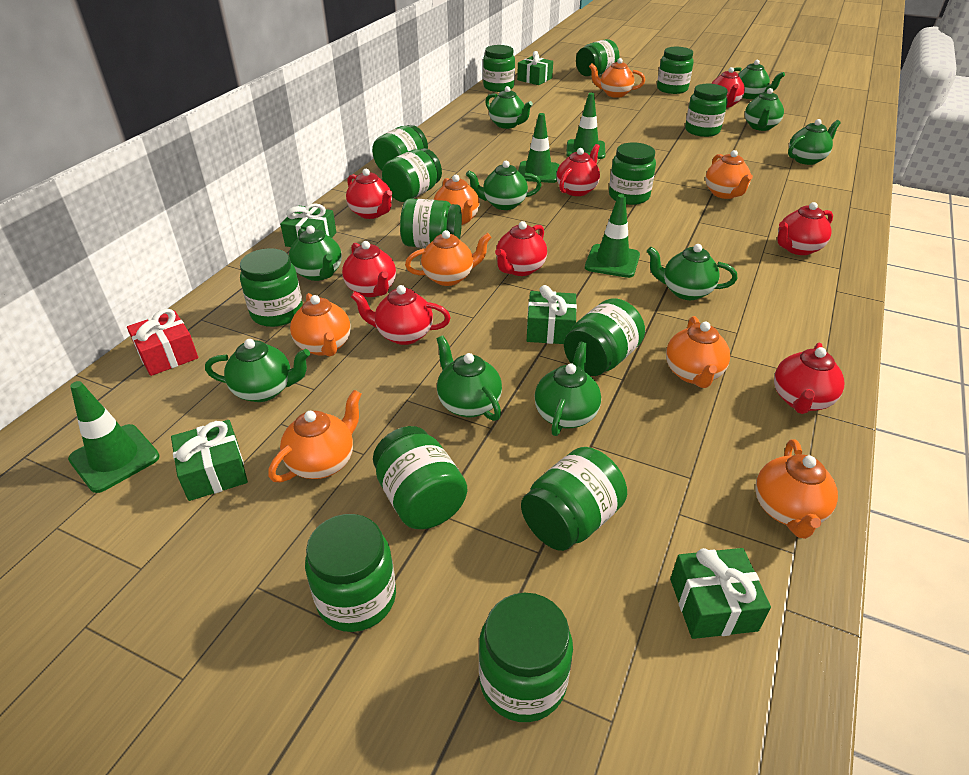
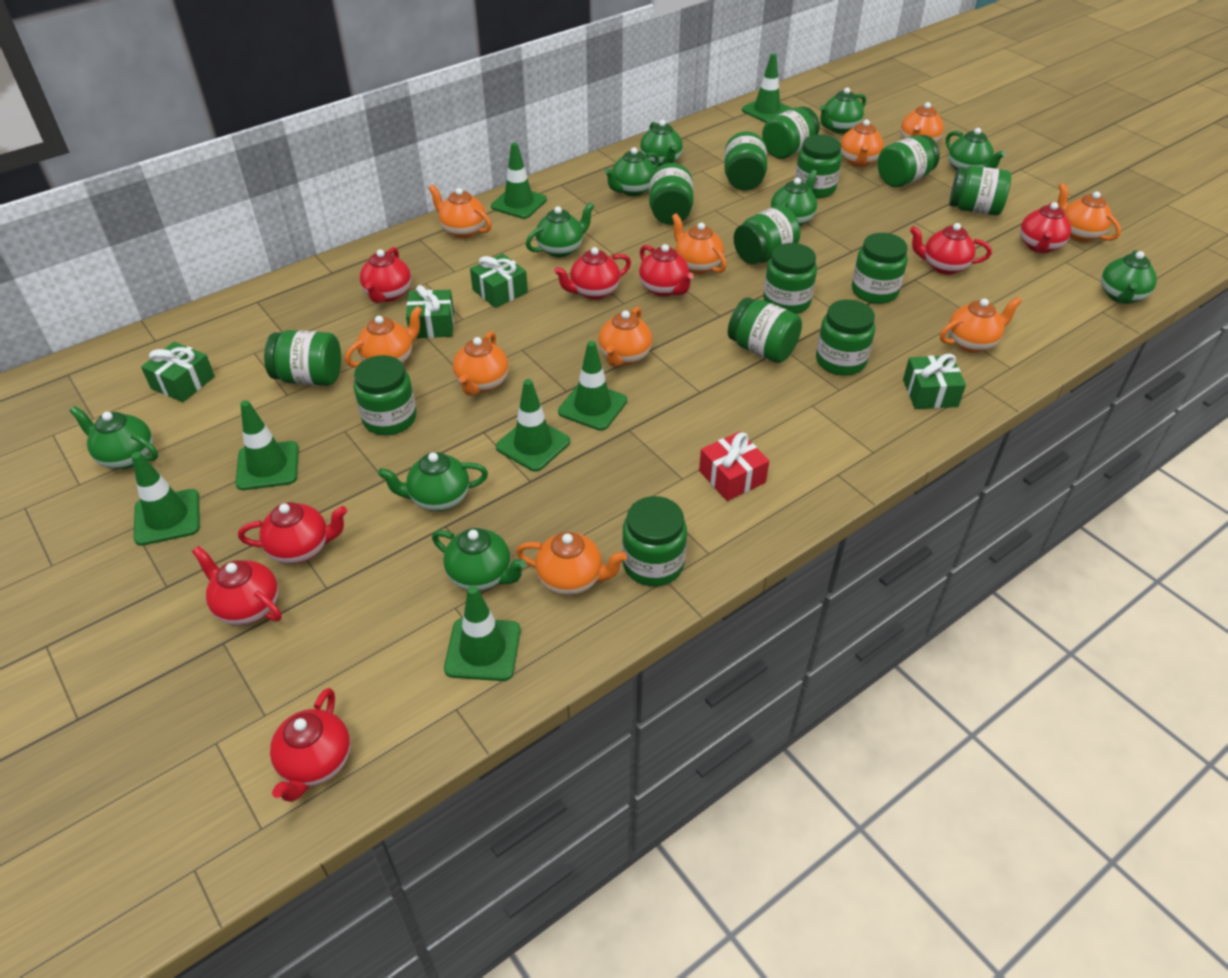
green gift: 5 -> 4
green traffic cone: 4 -> 7
orange teapot: 8 -> 10

